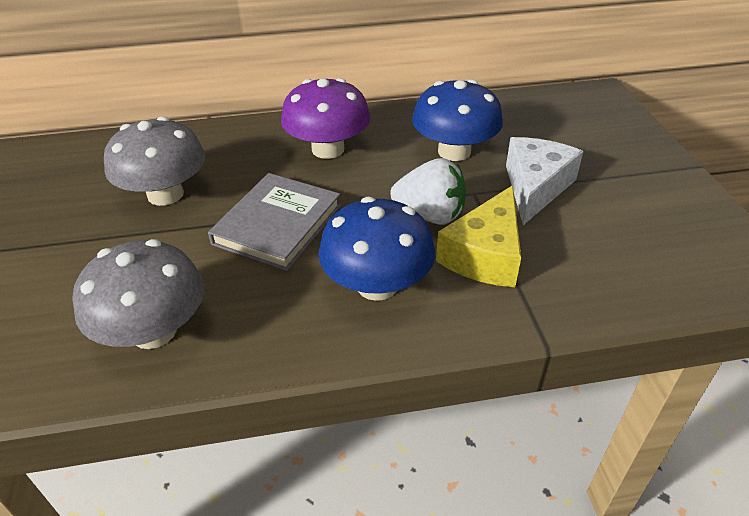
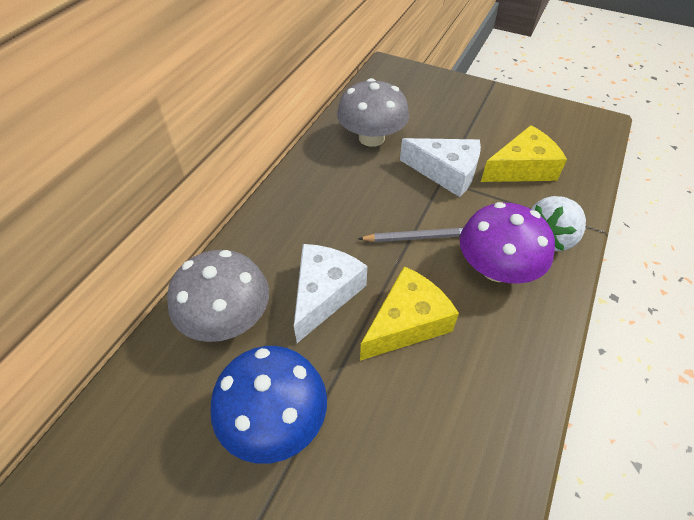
blue mushroom: 2 -> 1
grey book: 1 -> 0
grey pencil: 0 -> 1
white cheese: 1 -> 2
yellow cheese: 1 -> 2

